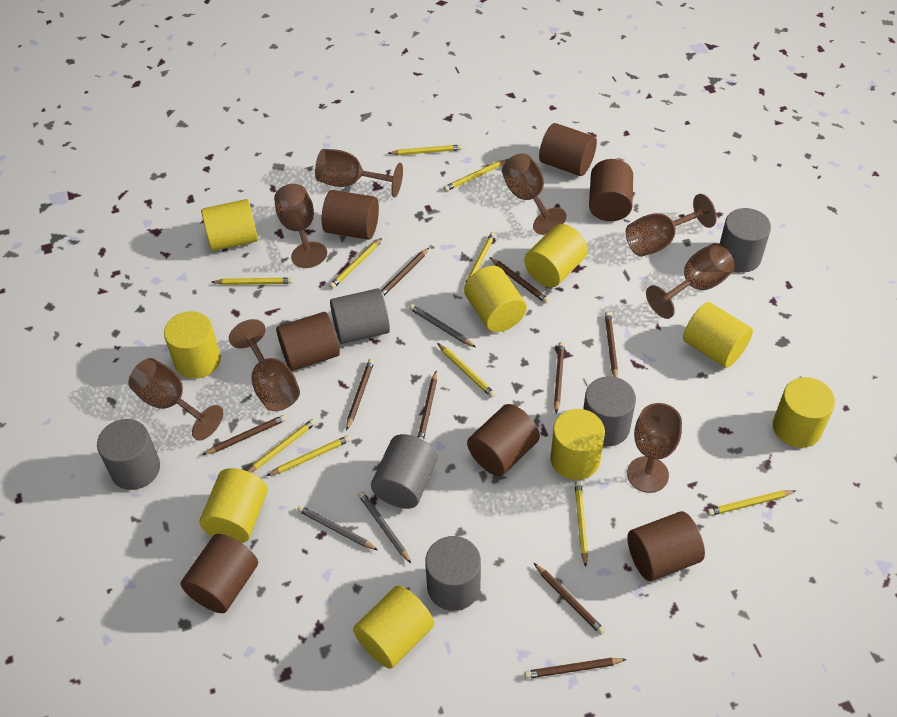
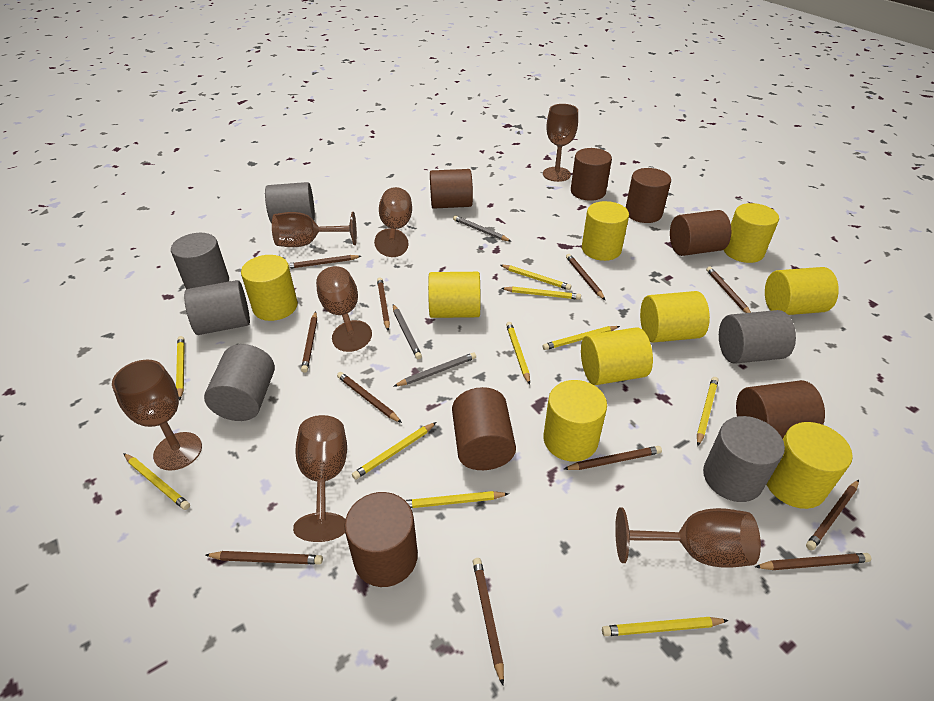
brown goblet: 8 -> 7
brown pencil: 9 -> 11

